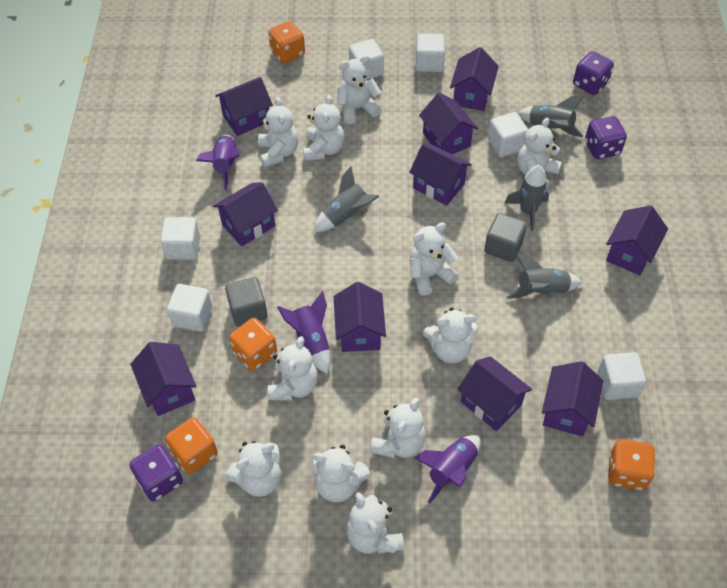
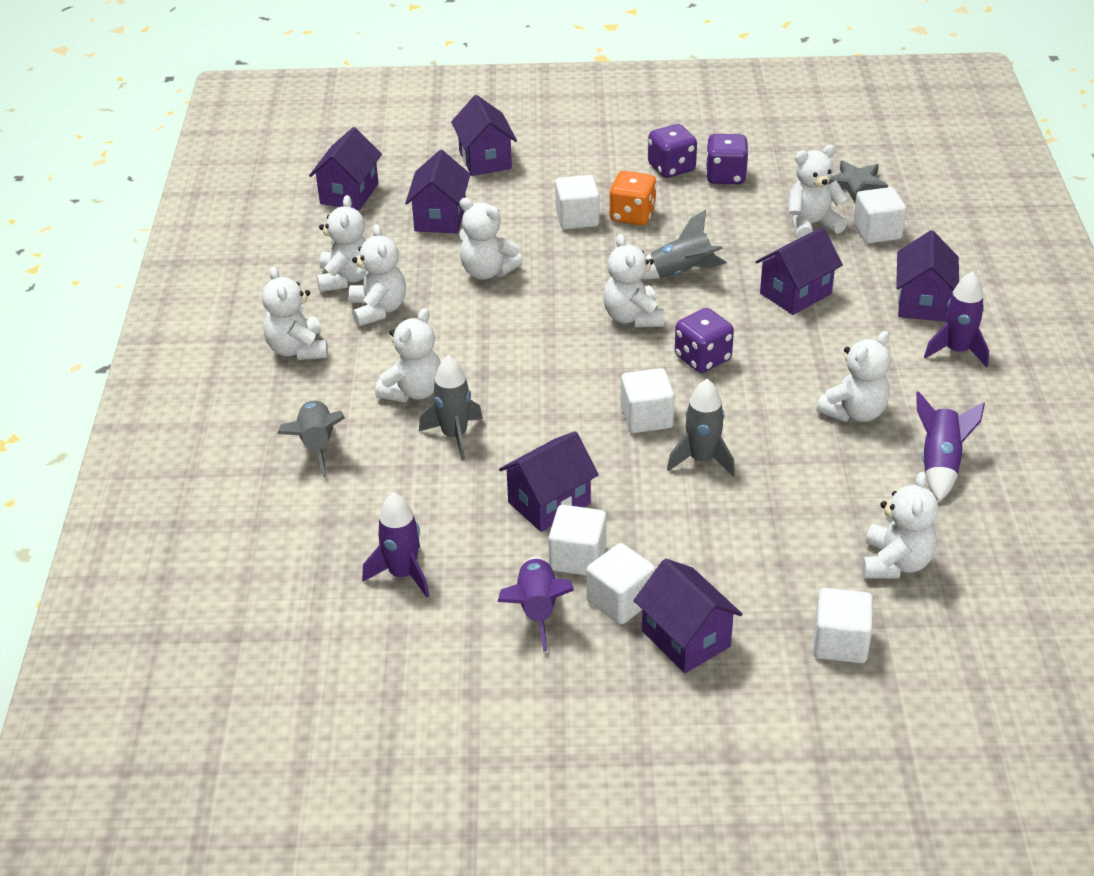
grey cube: 2 -> 0
grey star: 0 -> 1
orange dice: 4 -> 1
purple house: 10 -> 7
purple rocket: 3 -> 4
white teddy bear: 11 -> 9

